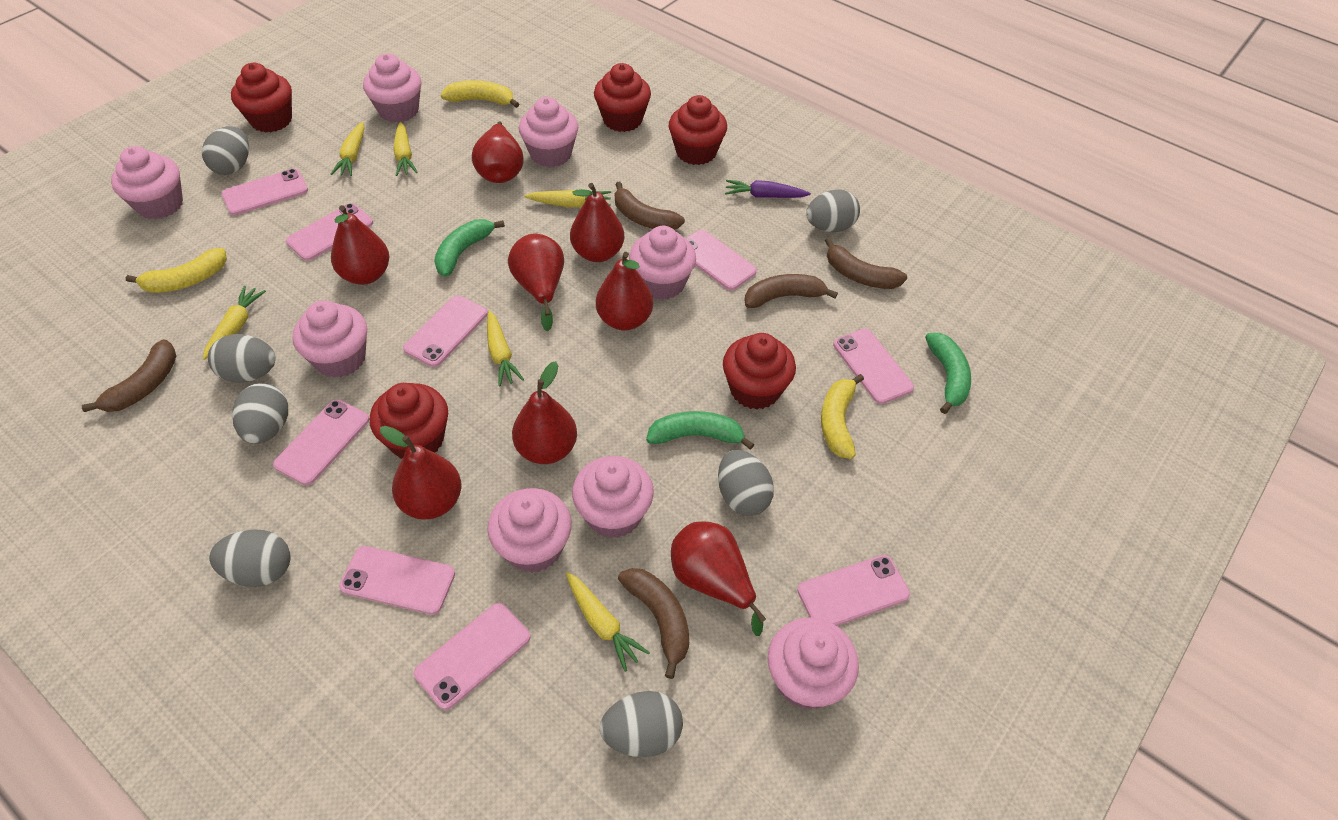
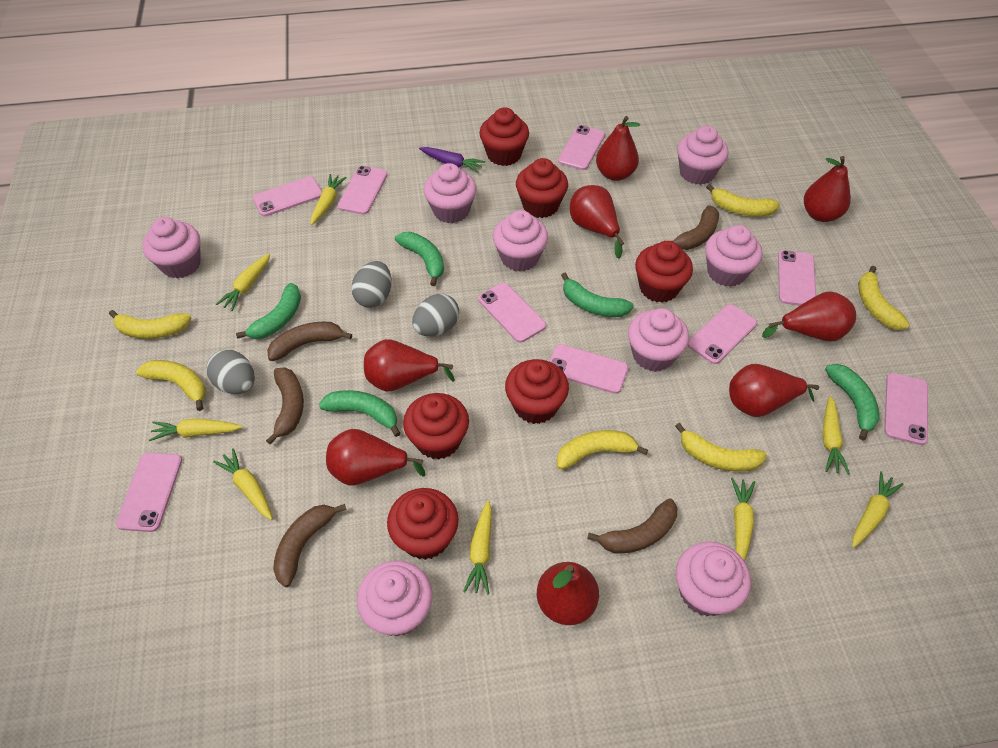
green banana: 3 -> 5
grey egg: 7 -> 3
red cupcake: 5 -> 6
yellow banana: 3 -> 6
yellow carrot: 6 -> 8

